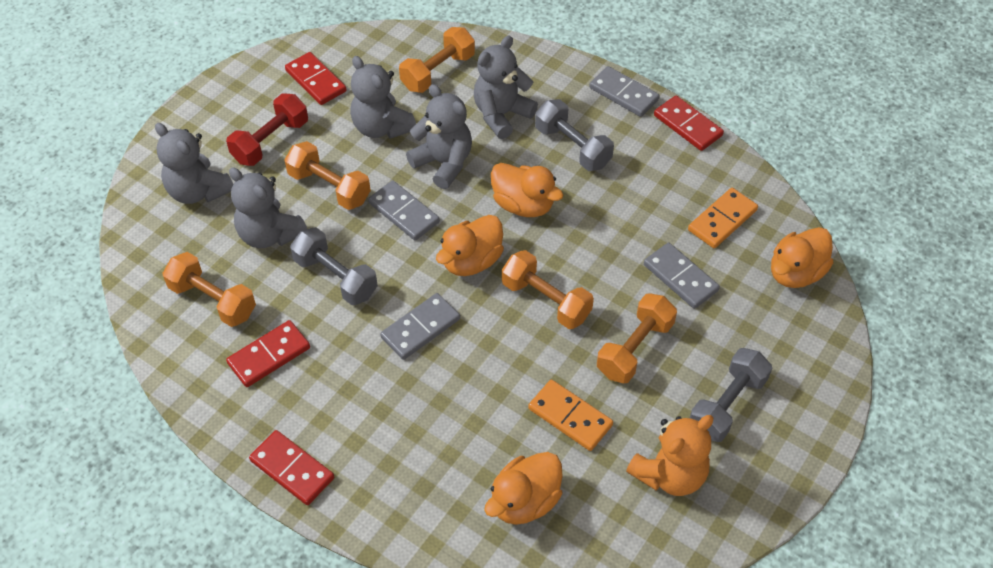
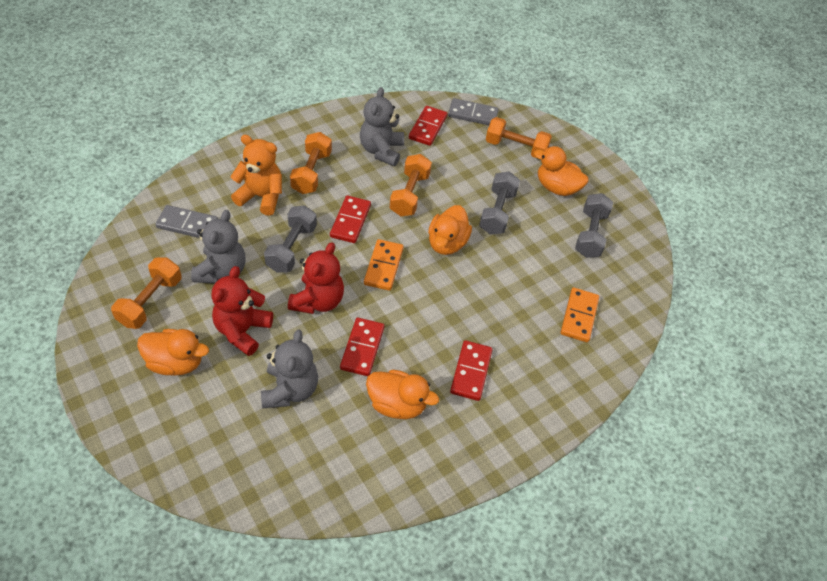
grey domino: 4 -> 2
grey teddy bear: 5 -> 3
orange dumbbell: 5 -> 4
red dumbbell: 1 -> 0
red teddy bear: 0 -> 2

